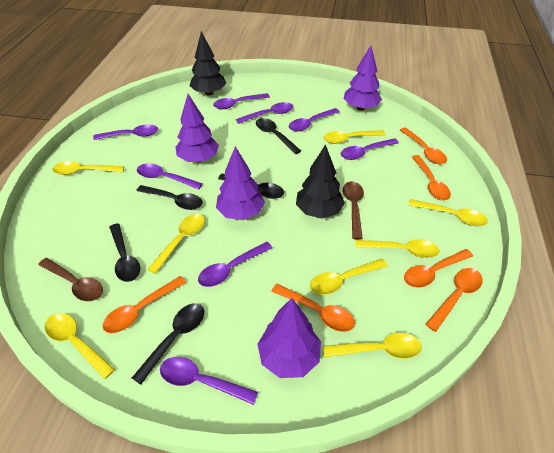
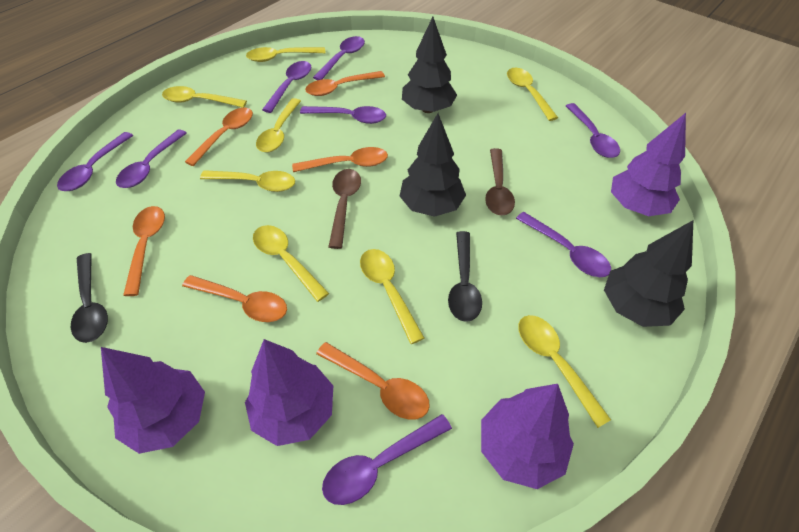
black spoon: 5 -> 2
black tree: 2 -> 3

